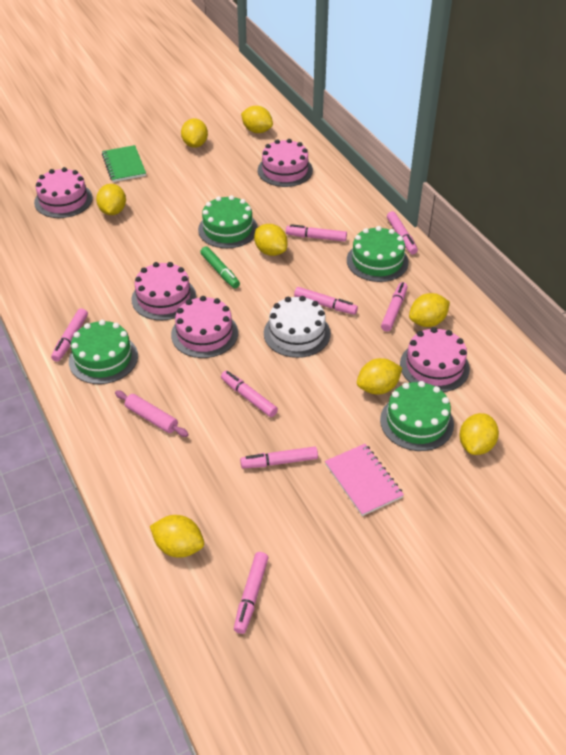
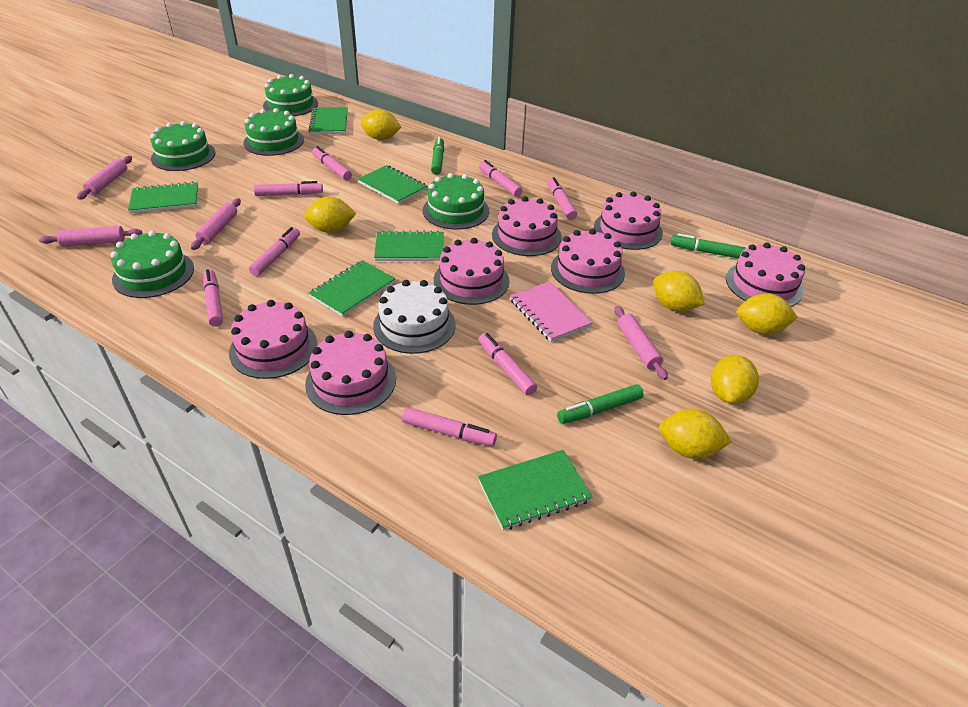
green cake: 4 -> 5
green marker: 1 -> 3
green notebook: 1 -> 6
pink cake: 5 -> 7
pink rolling pin: 1 -> 4
yellow lemon: 8 -> 6

